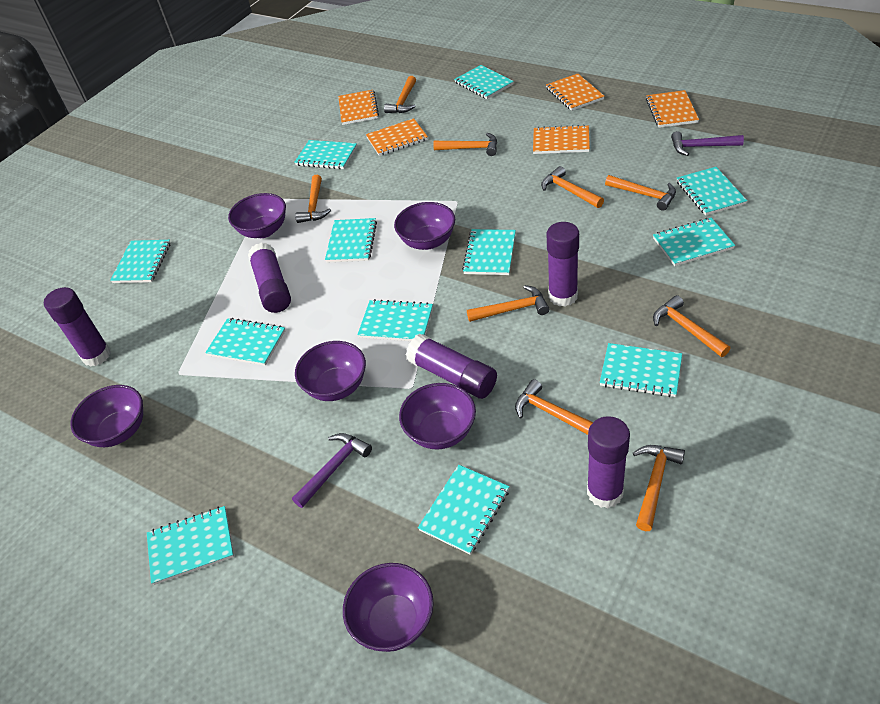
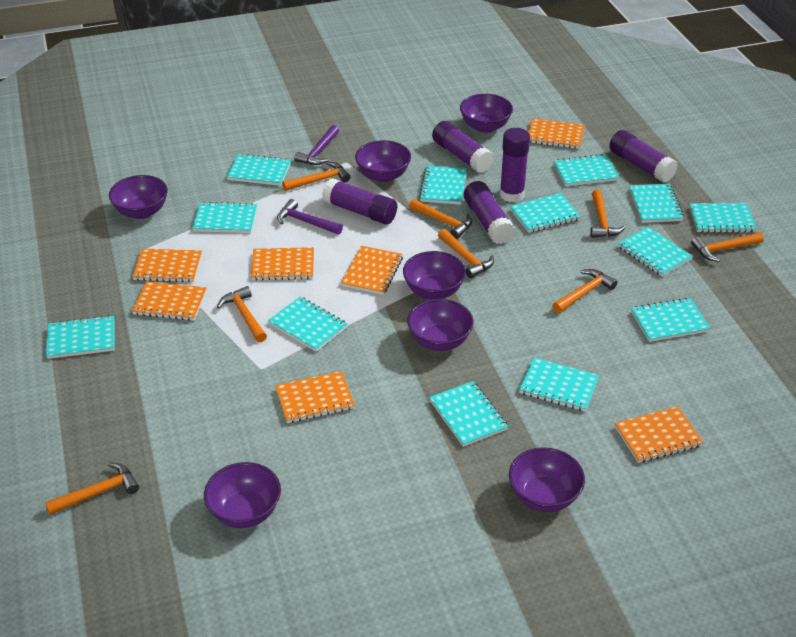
orange hammer: 9 -> 8
orange notebook: 5 -> 7
purple bowl: 6 -> 7
turquoise notebook: 12 -> 13

